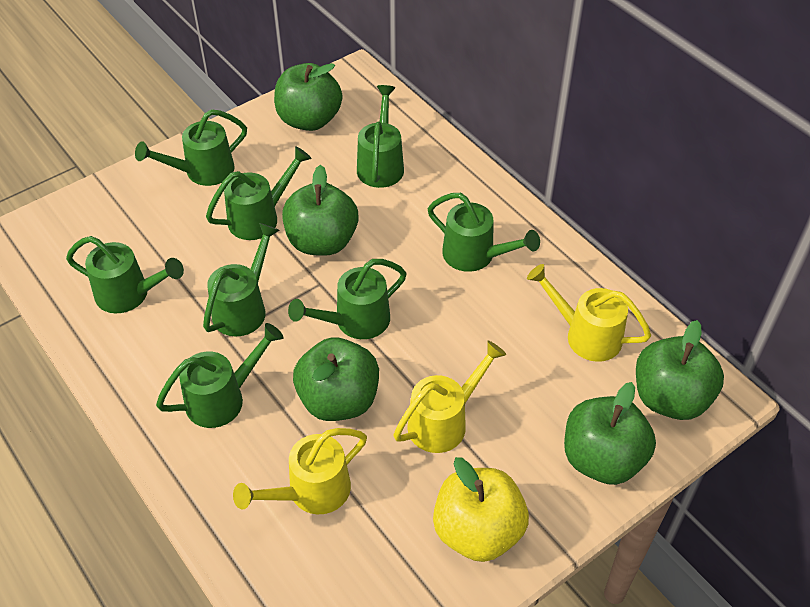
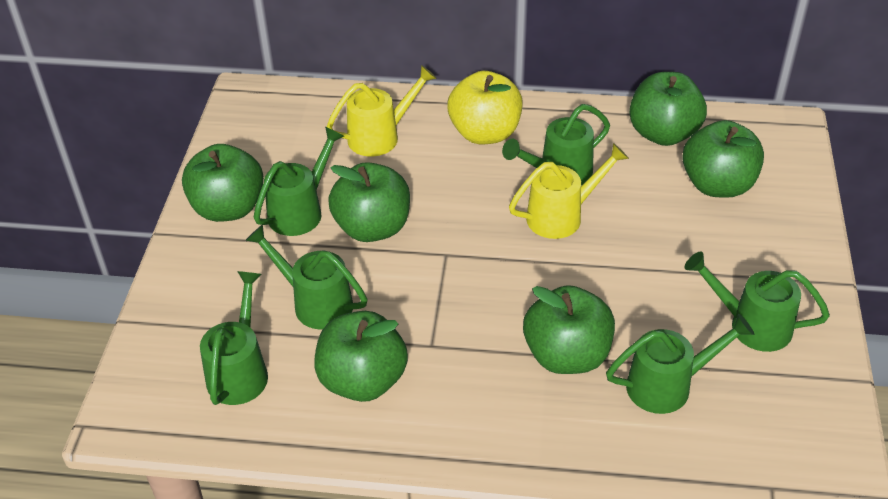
green apple: 5 -> 6
green watering can: 8 -> 6
yellow watering can: 3 -> 2

